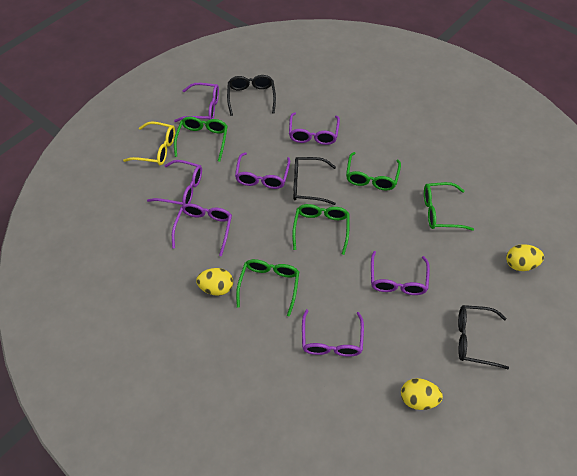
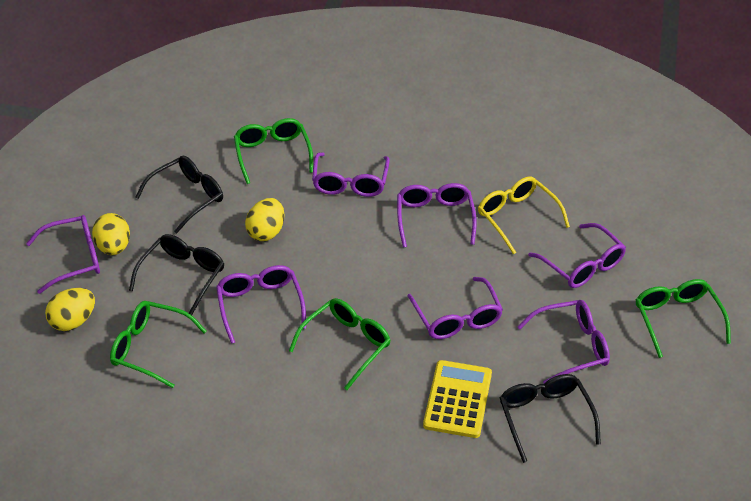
green glasses: 5 -> 4
yellow calculator: 0 -> 1

